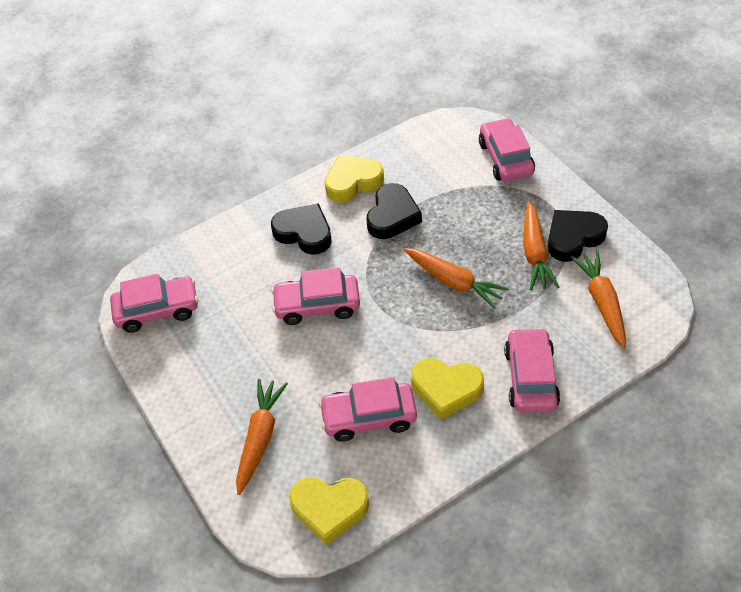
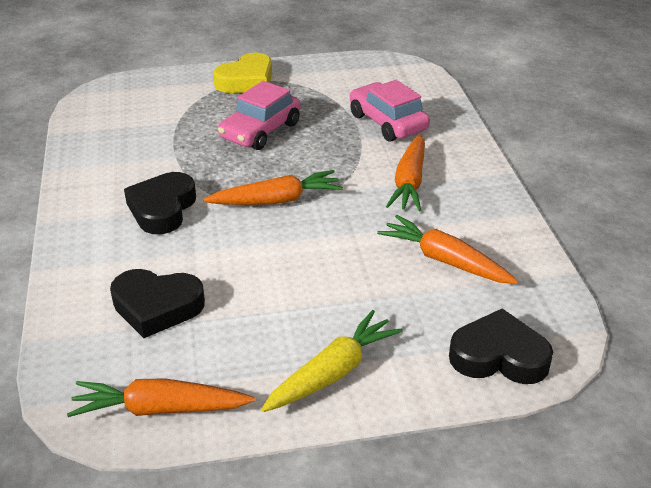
pink car: 5 -> 2
yellow carrot: 0 -> 1
yellow heart: 3 -> 1

